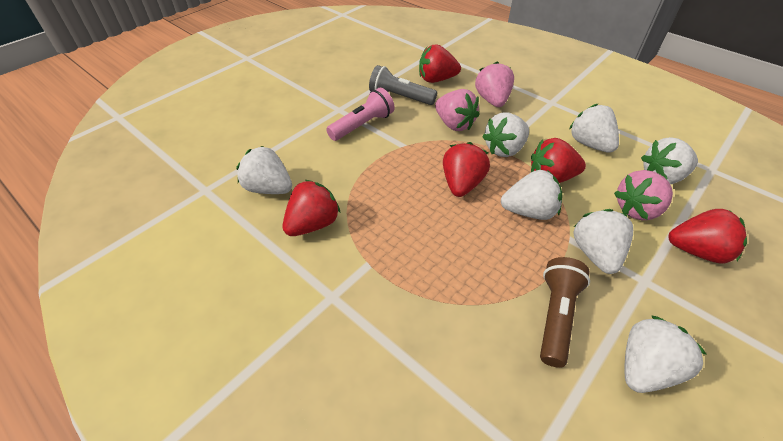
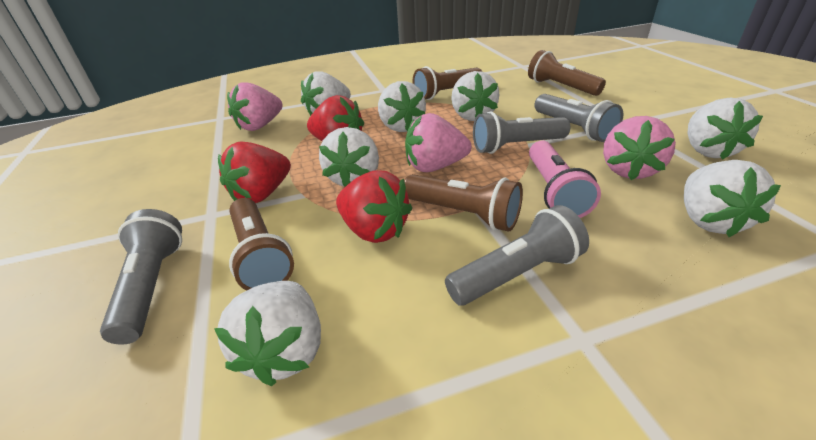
brown flashlight: 1 -> 4
grey flashlight: 1 -> 4
red strawberry: 5 -> 3

